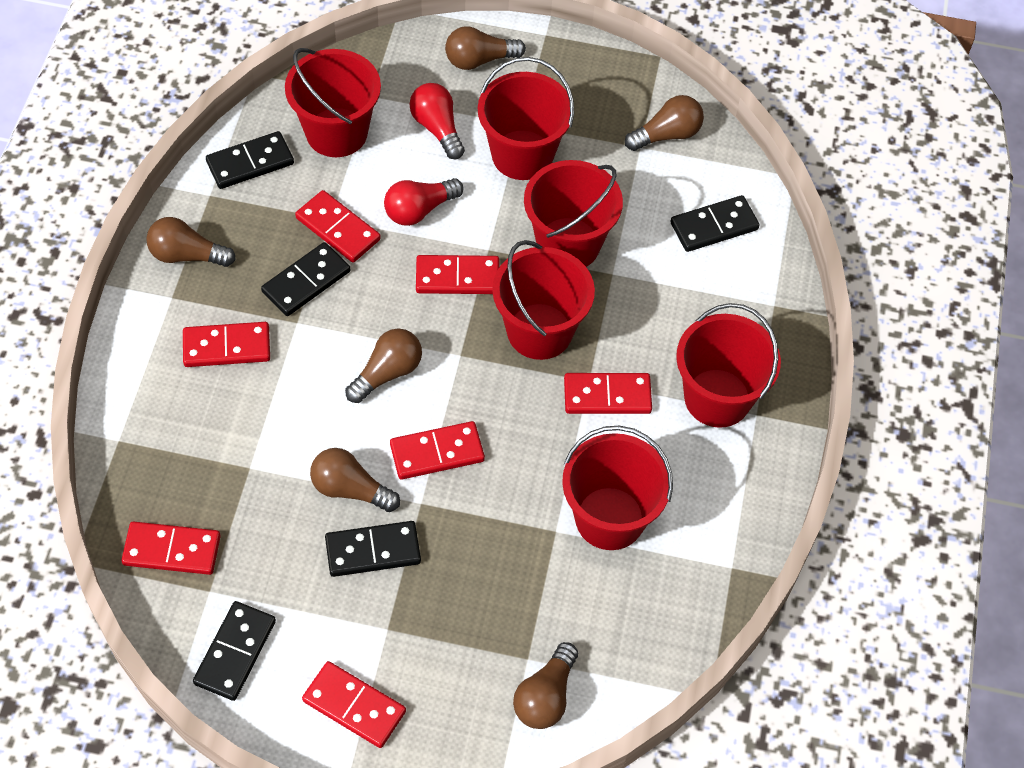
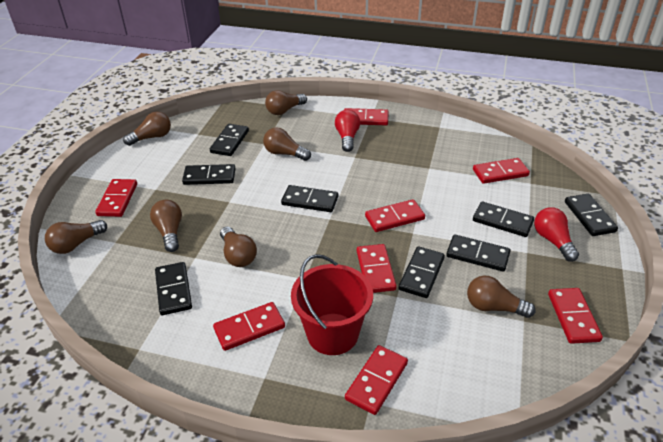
black domino: 5 -> 8
brown light bulb: 6 -> 7
red bucket: 6 -> 1
red domino: 7 -> 8

